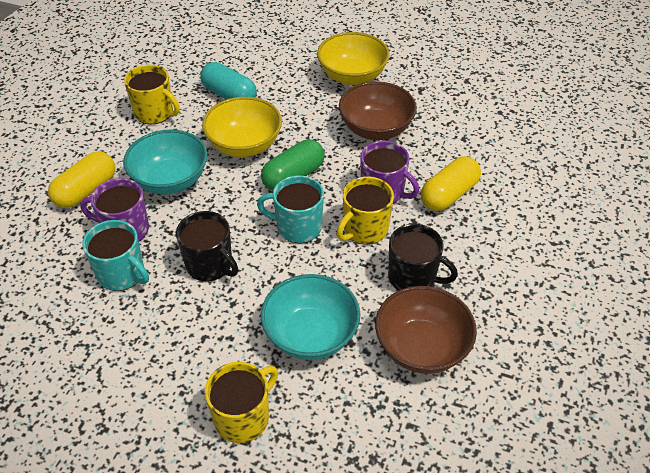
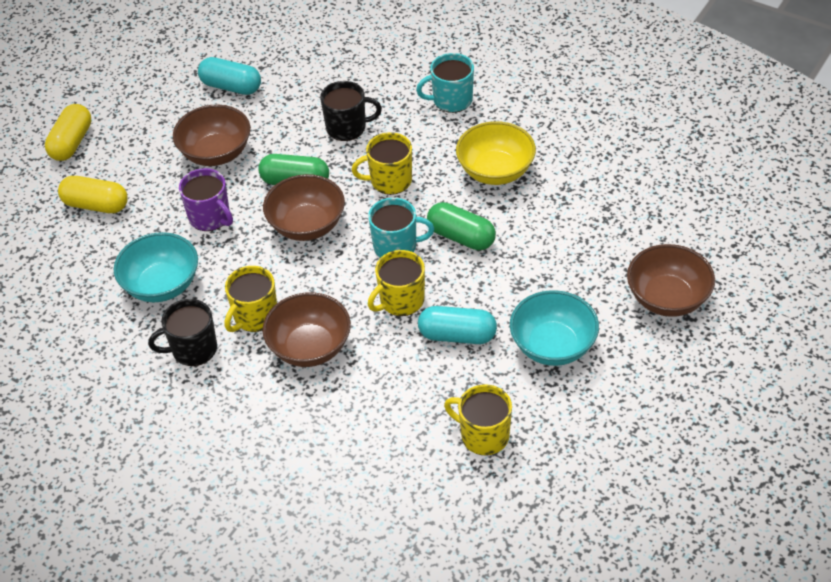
brown bowl: 2 -> 4
green capsule: 1 -> 2
purple mug: 2 -> 1
turquoise capsule: 1 -> 2
yellow bowl: 2 -> 1
yellow mug: 3 -> 4

